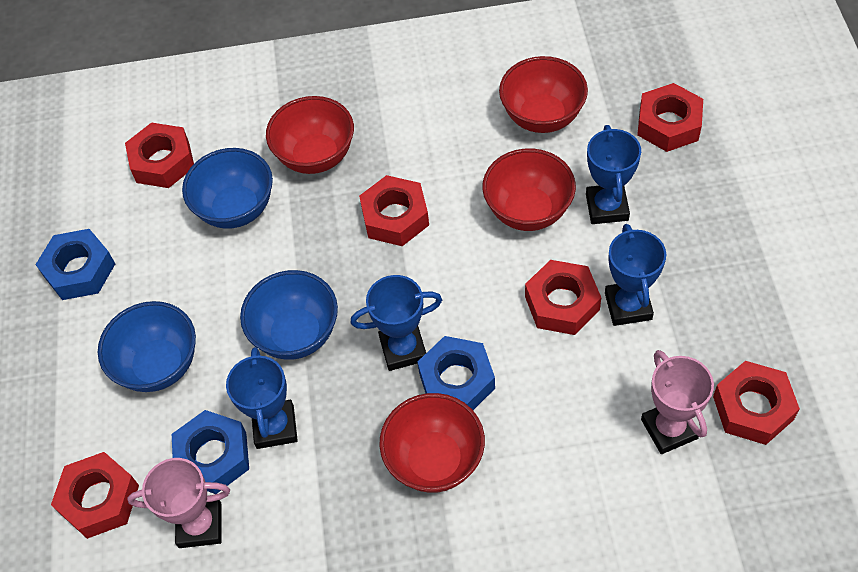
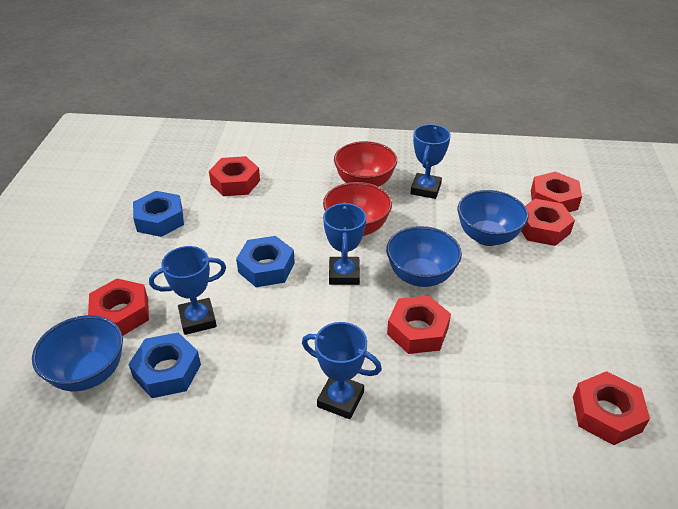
pink trophy: 2 -> 0
red bowl: 4 -> 2

